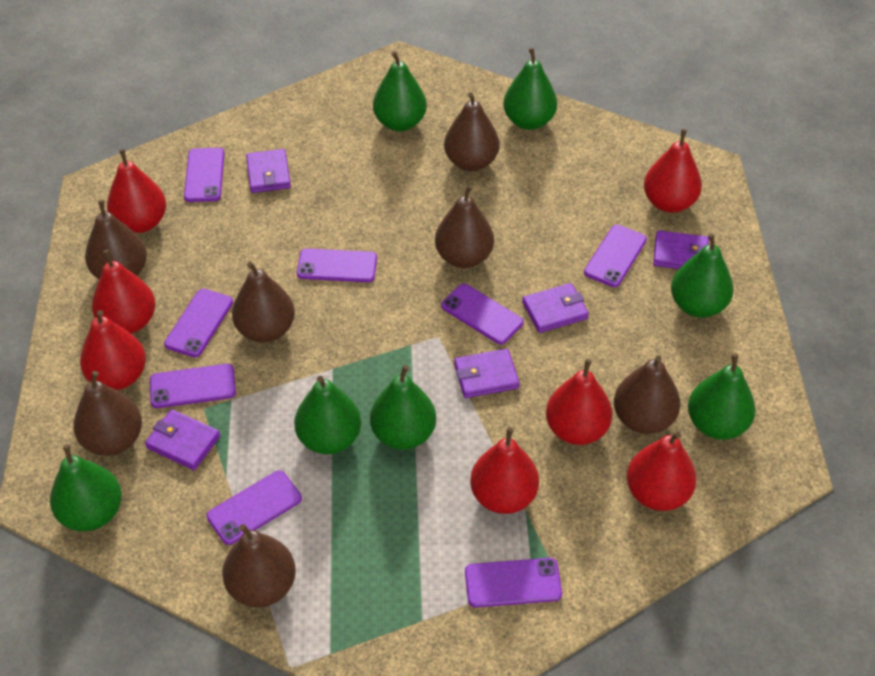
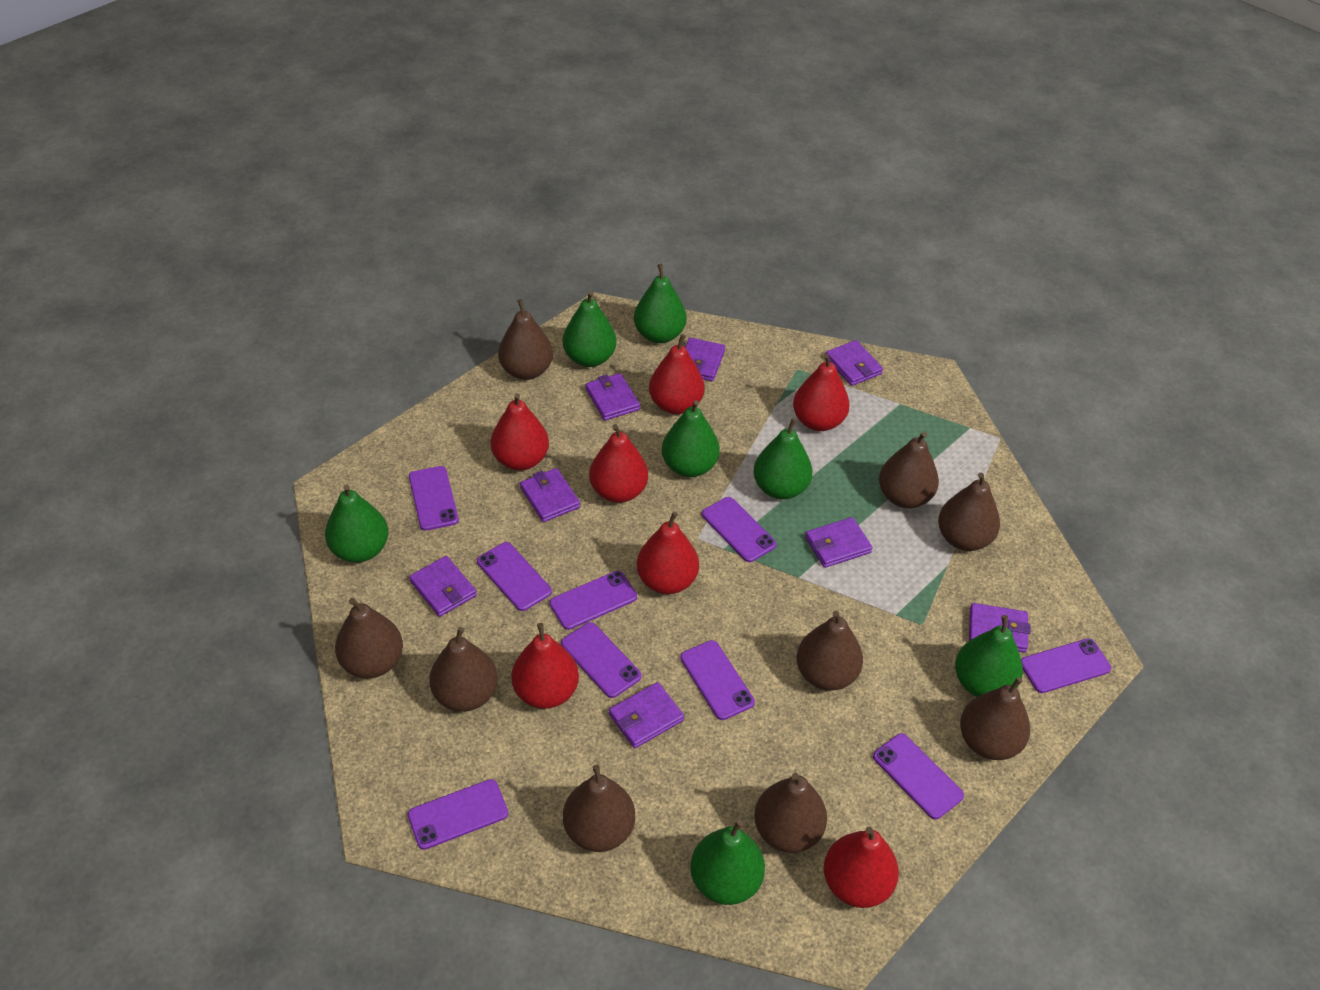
brown pear: 7 -> 9
purple phone: 8 -> 9
purple wallet: 5 -> 8

